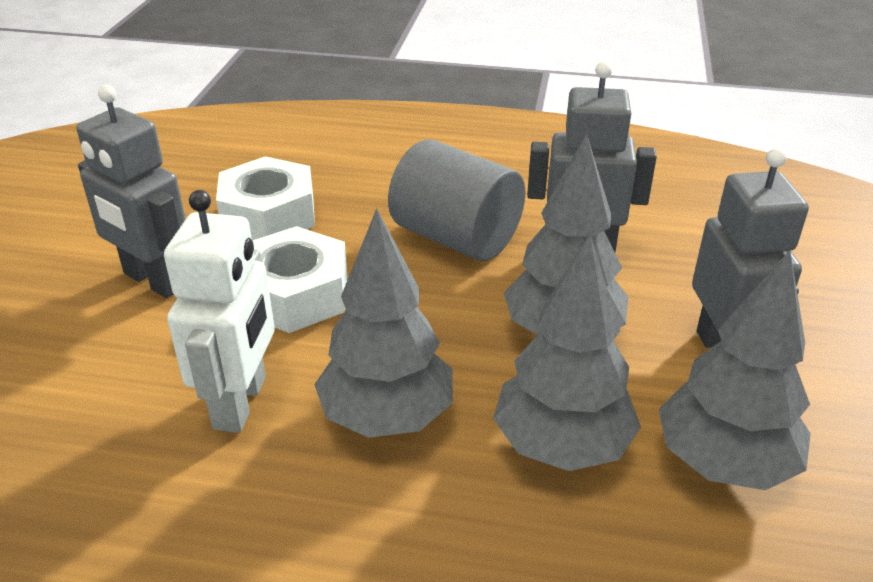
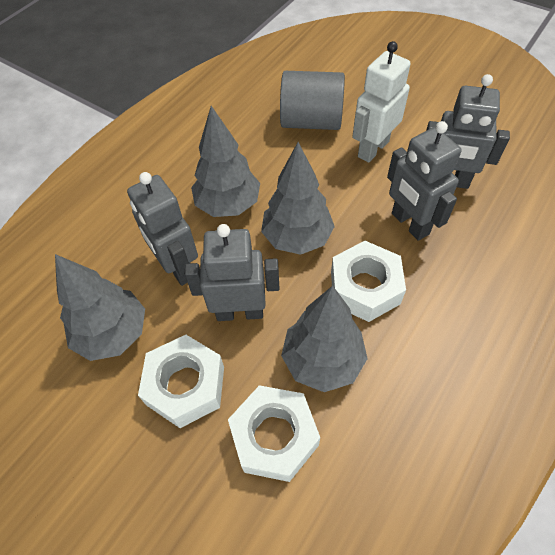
grey robot: 3 -> 4
white nut: 2 -> 3

